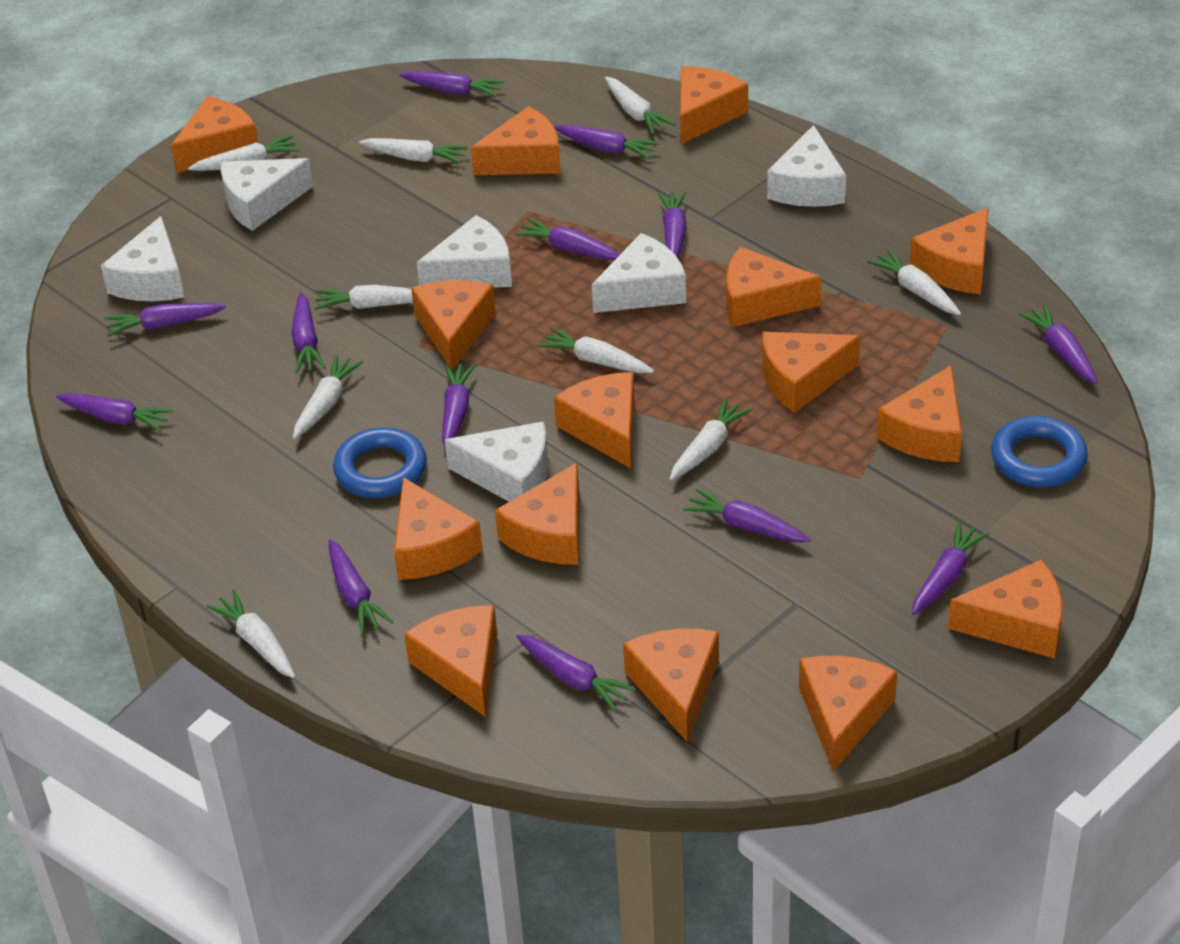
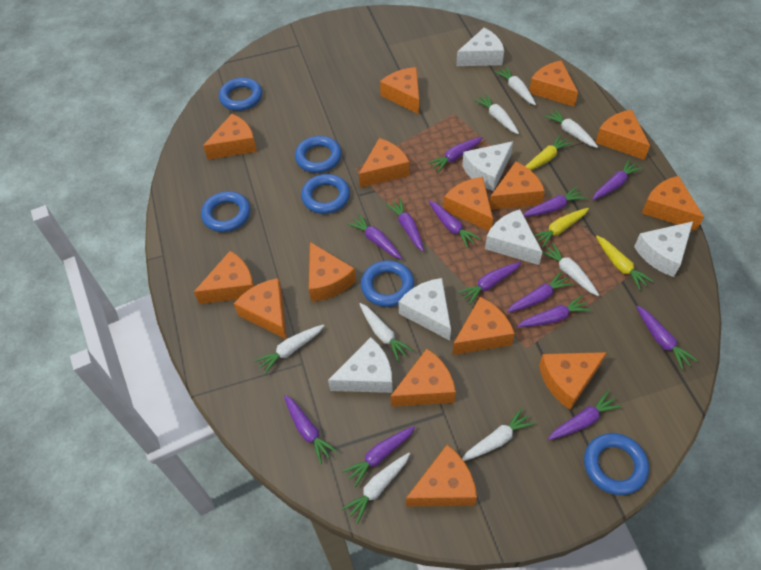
blue ring: 2 -> 6
white carrot: 9 -> 8
yellow carrot: 0 -> 3

